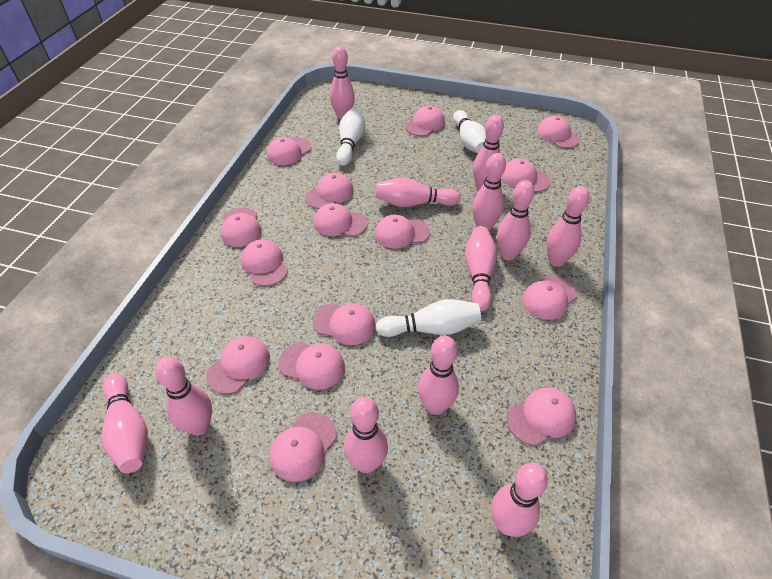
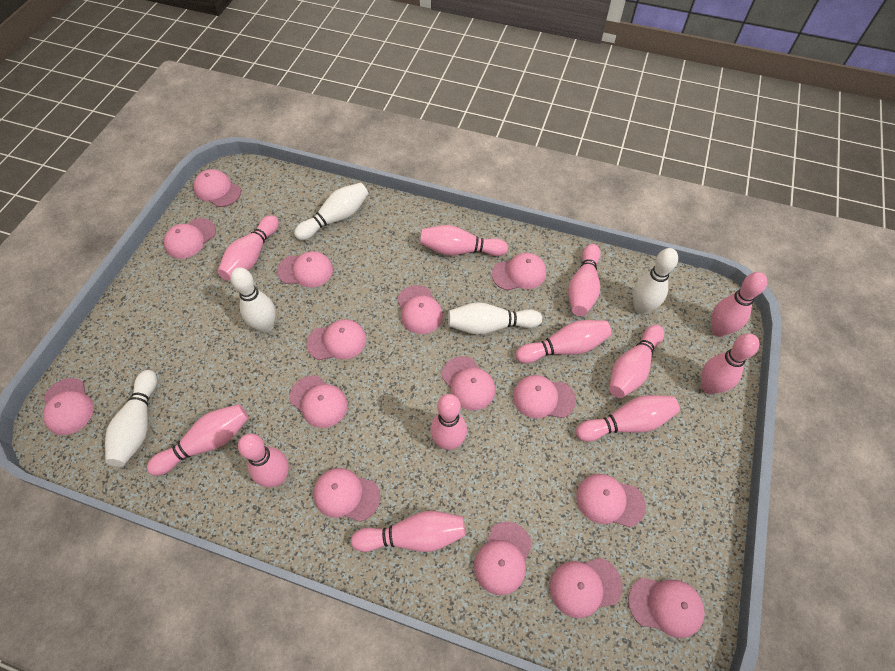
white bowling pin: 3 -> 5

